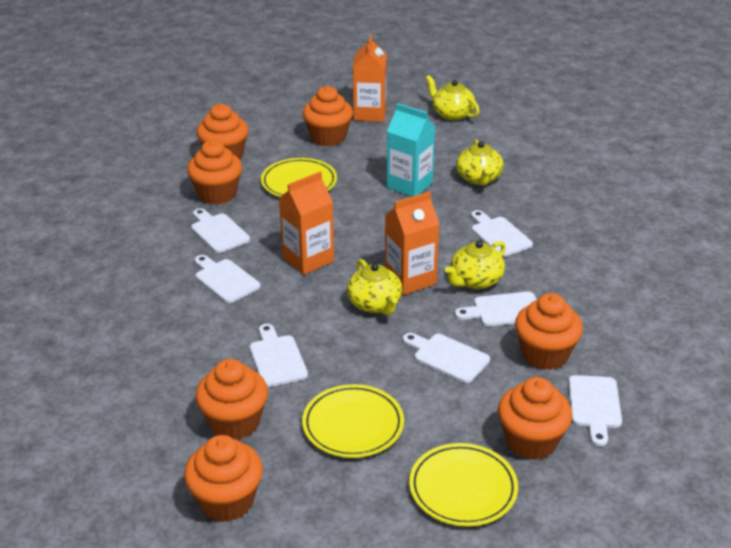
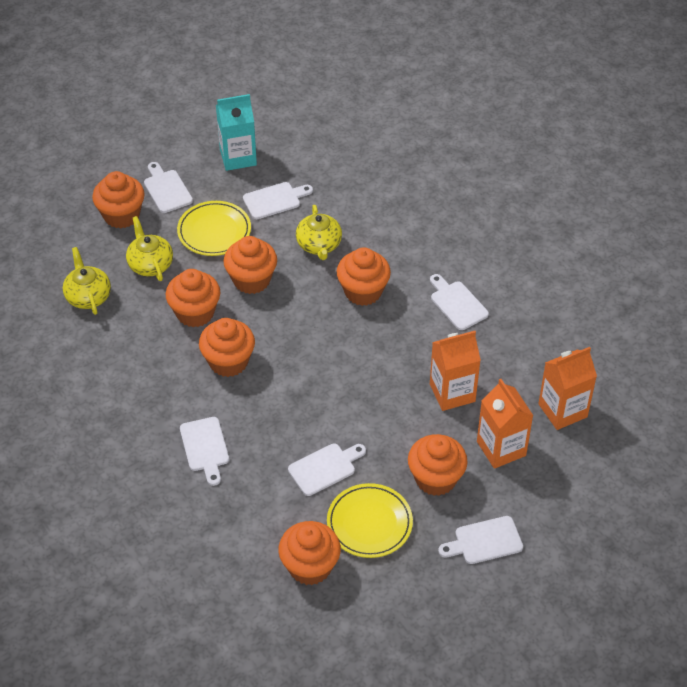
white cutting board: 7 -> 6
yellow plate: 3 -> 2
yellow teapot: 4 -> 3

